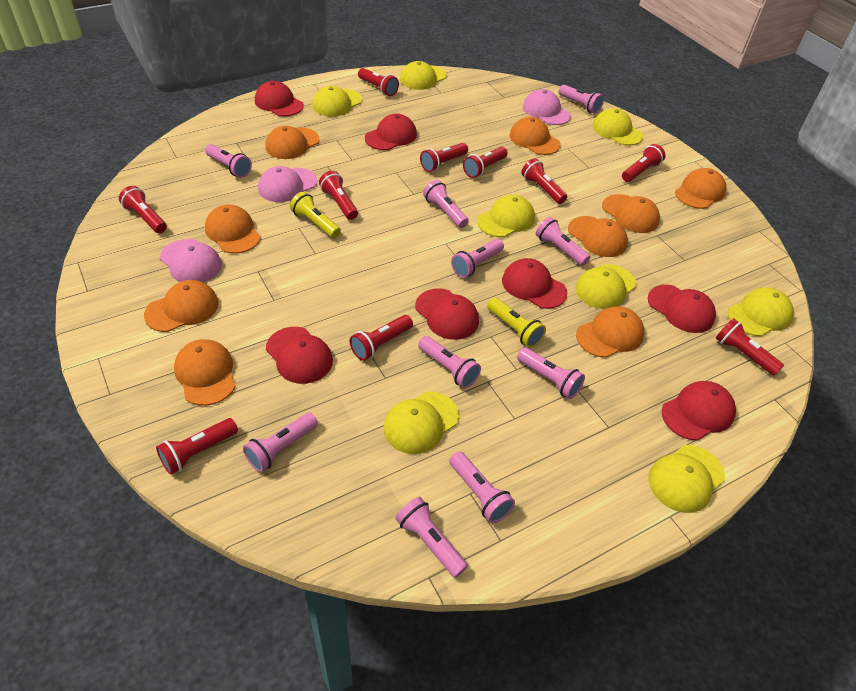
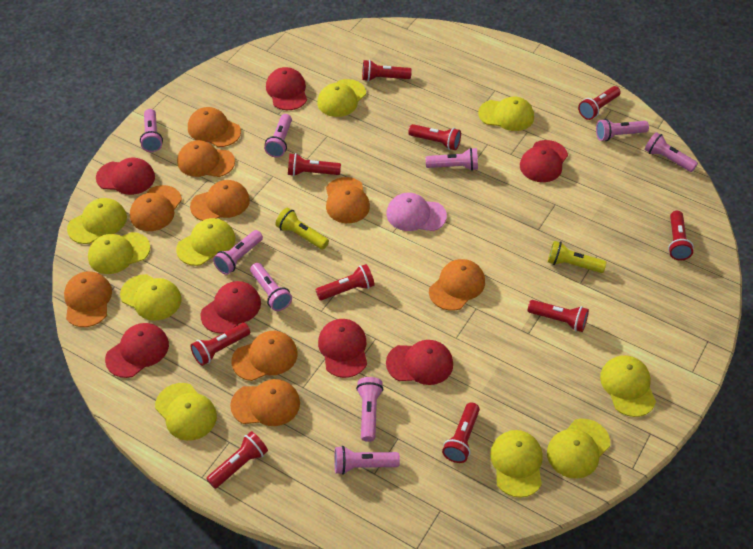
pink cap: 3 -> 1
pink flashlight: 10 -> 9
yellow cap: 8 -> 10

